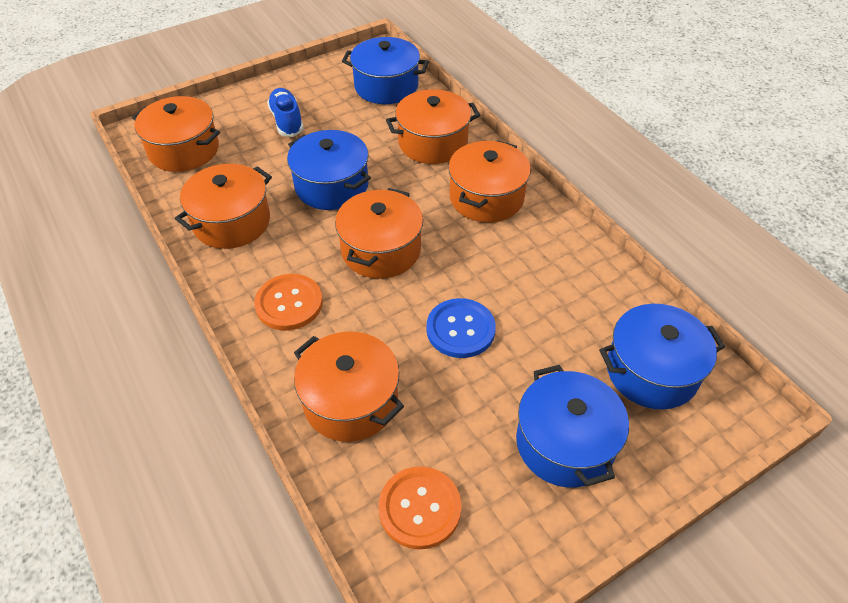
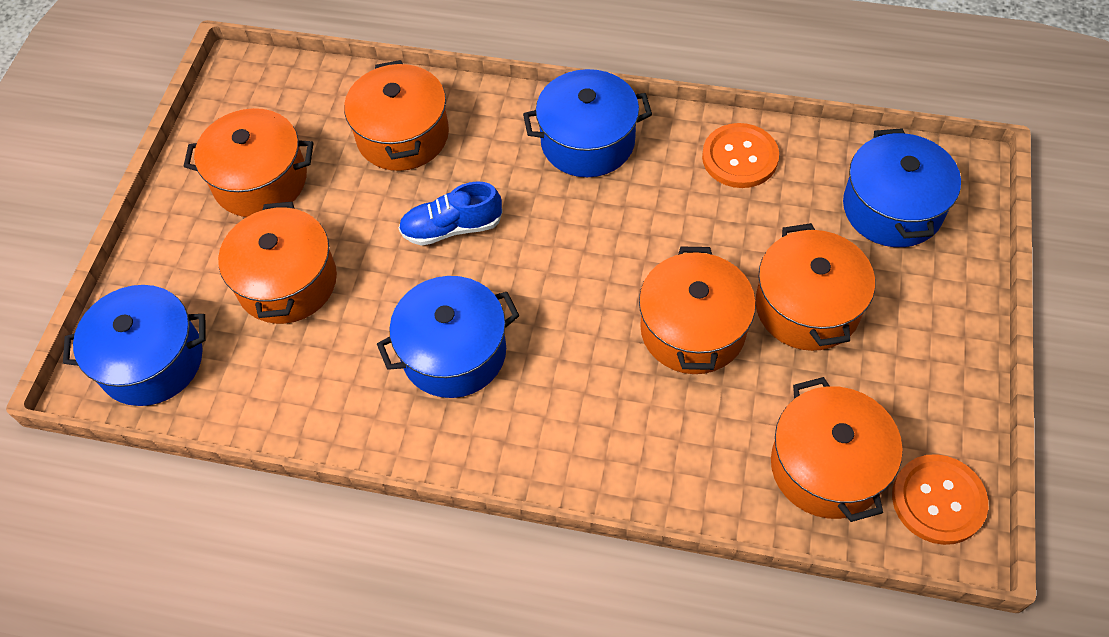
blue button: 1 -> 0

